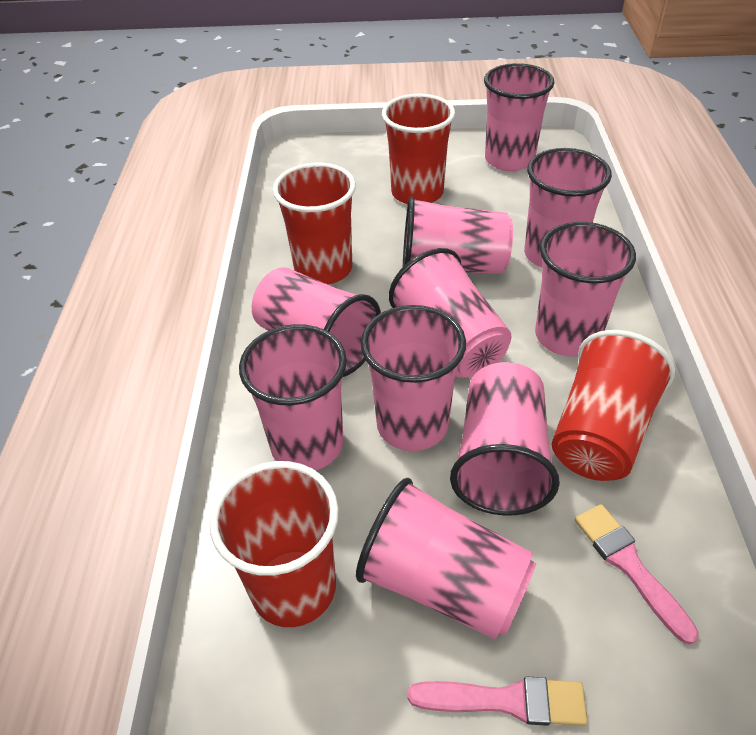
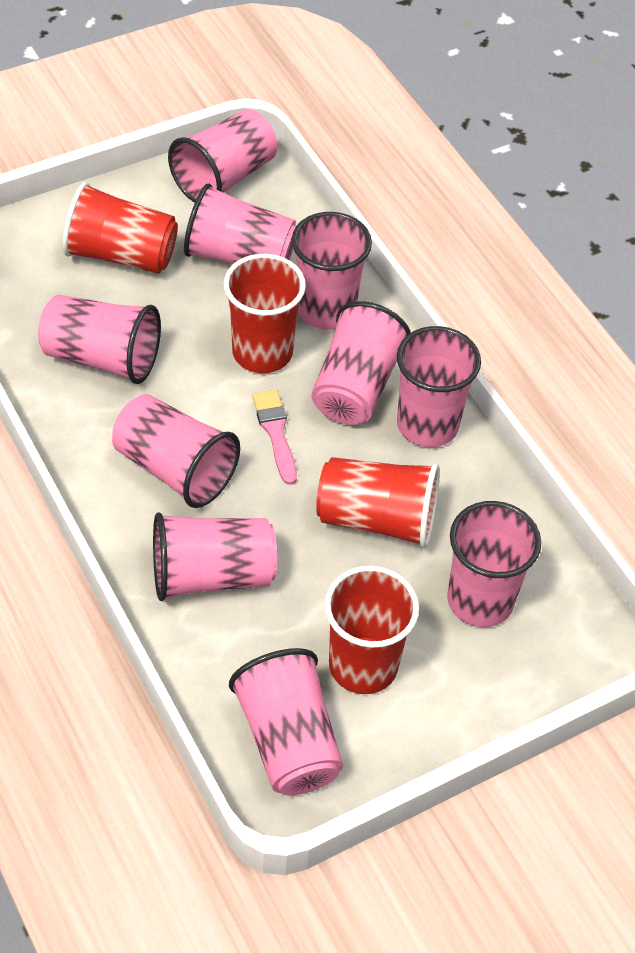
pink brush: 2 -> 1

